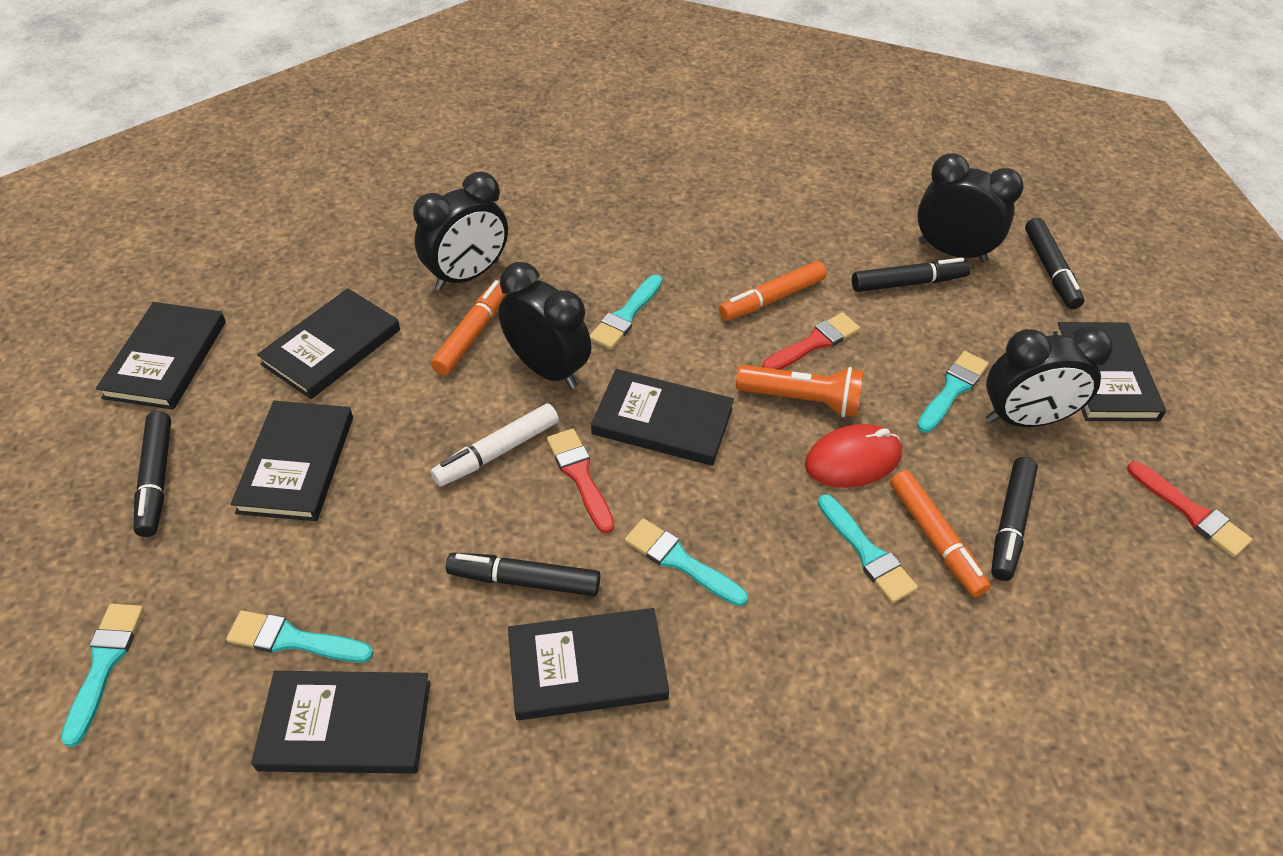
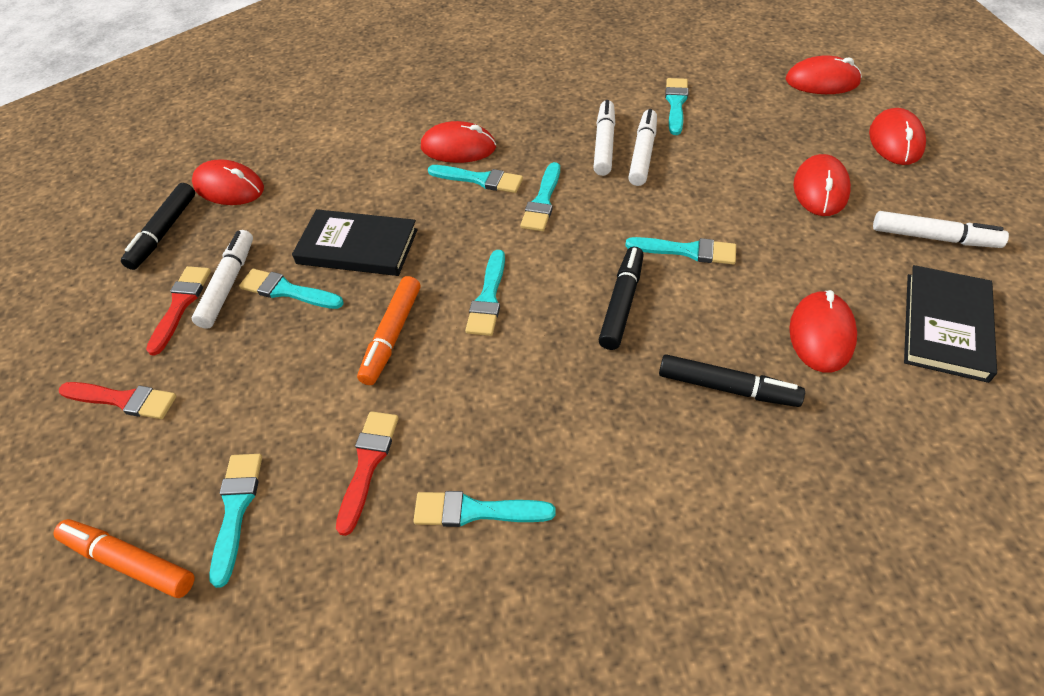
black book: 7 -> 2
black clock: 4 -> 0
black marker: 5 -> 3
orange flashlight: 1 -> 0
orange marker: 3 -> 2
red mouse: 1 -> 6
turquoise brush: 6 -> 8
white marker: 1 -> 4

